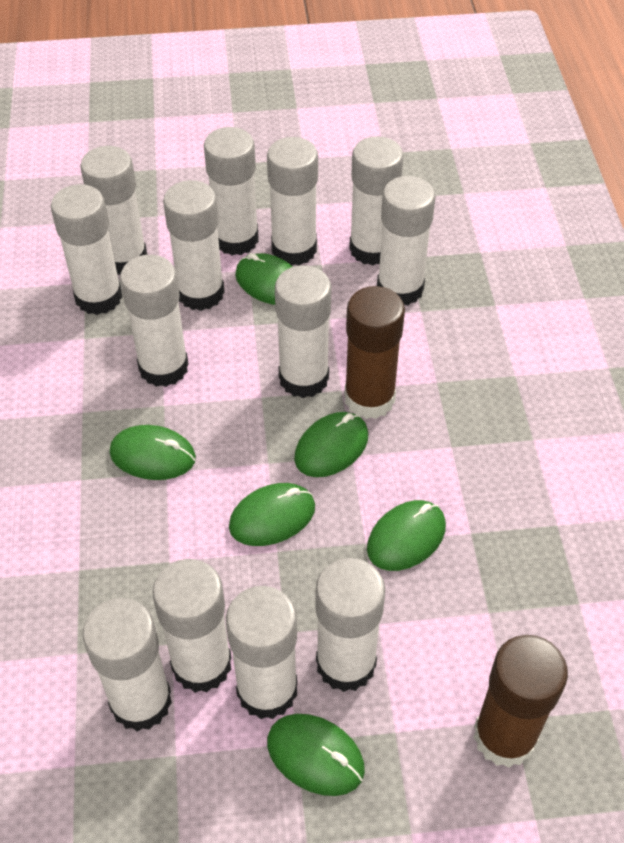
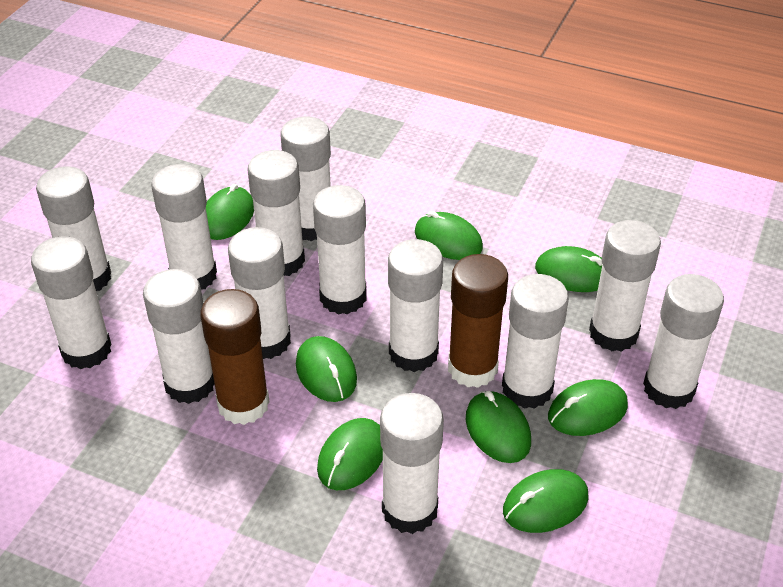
green mouse: 6 -> 8

